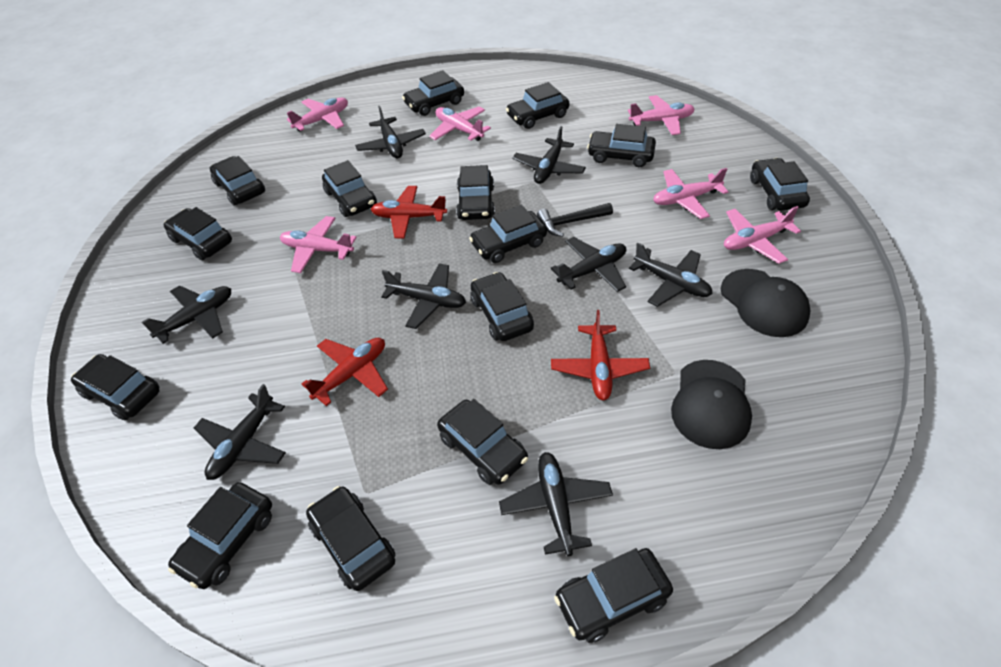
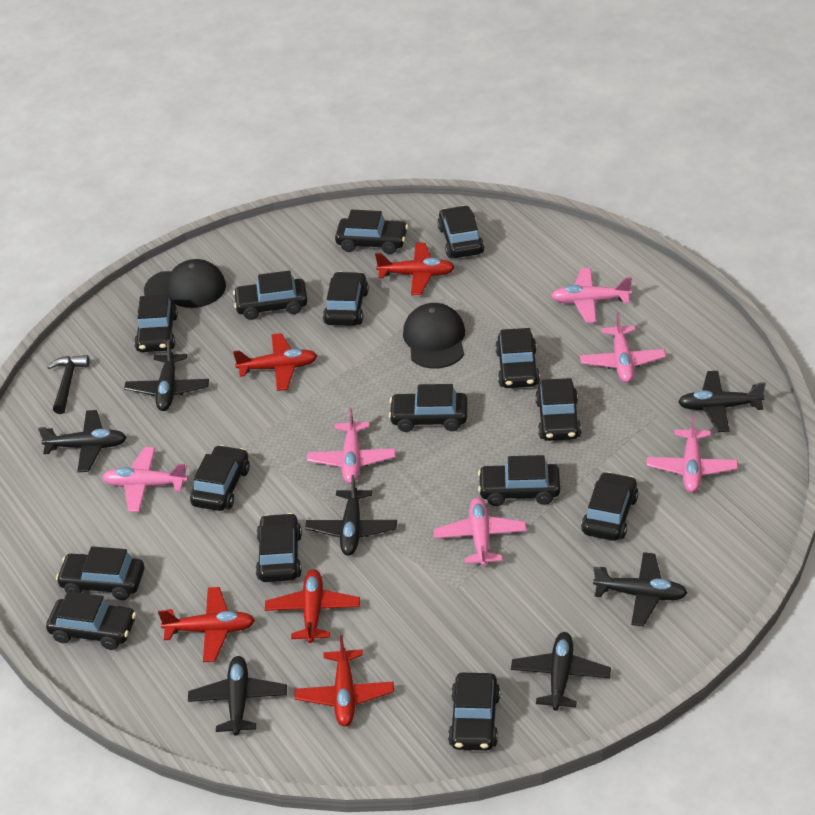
black plane: 8 -> 7
red plane: 3 -> 5

